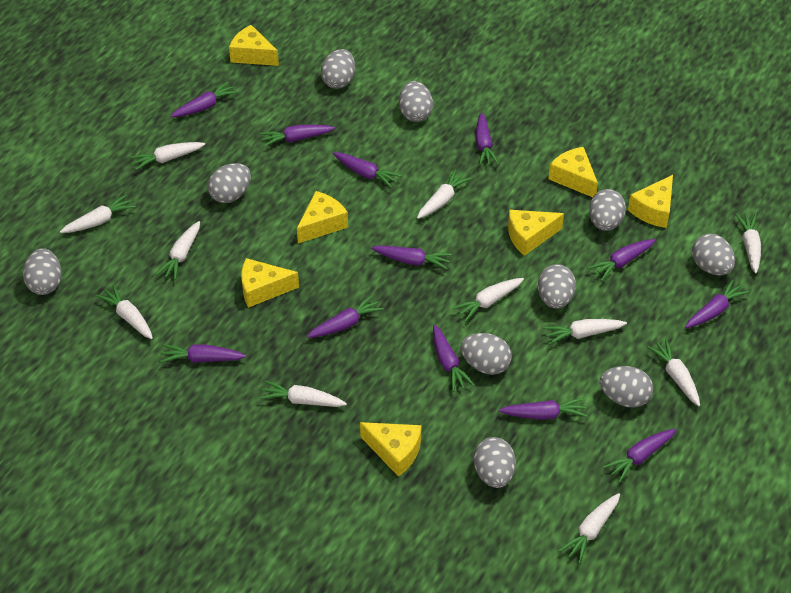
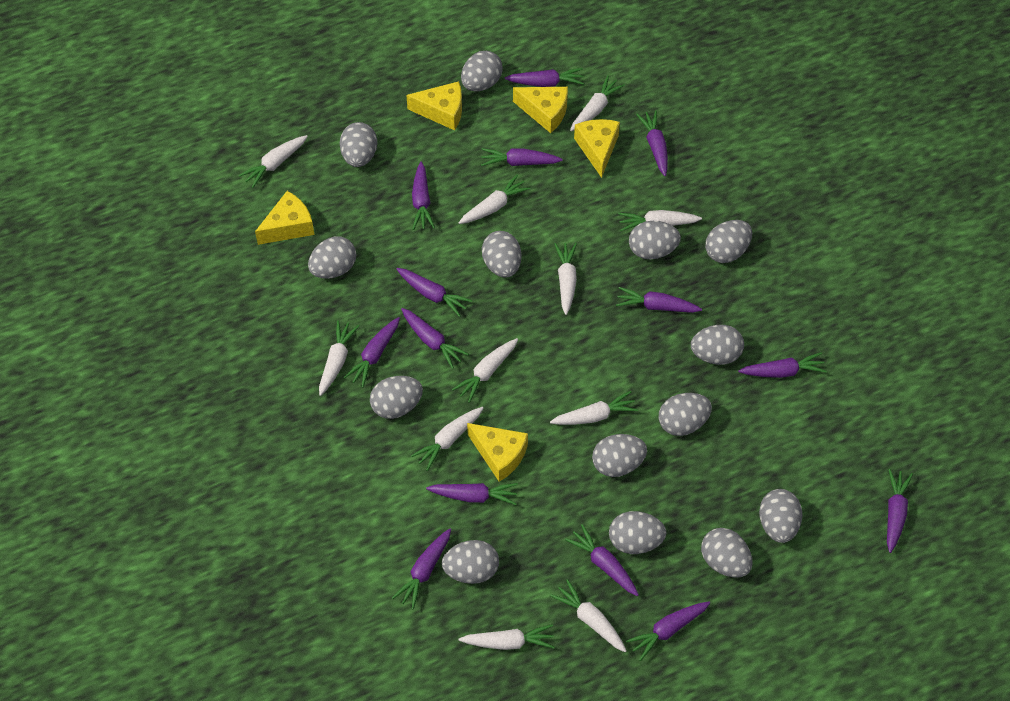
grey egg: 10 -> 14
purple carrot: 12 -> 14
yellow cheese: 7 -> 5

